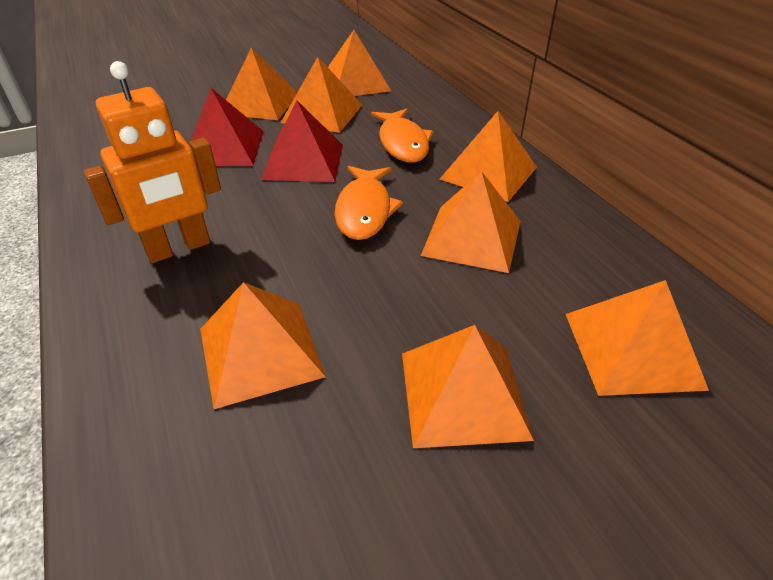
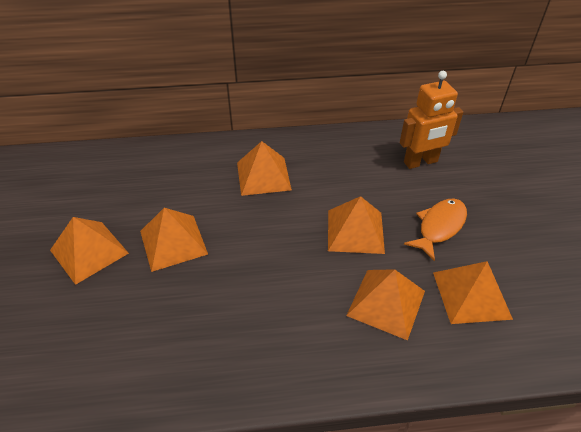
orange fish: 2 -> 1
orange pyramid: 8 -> 6
red pyramid: 2 -> 0

